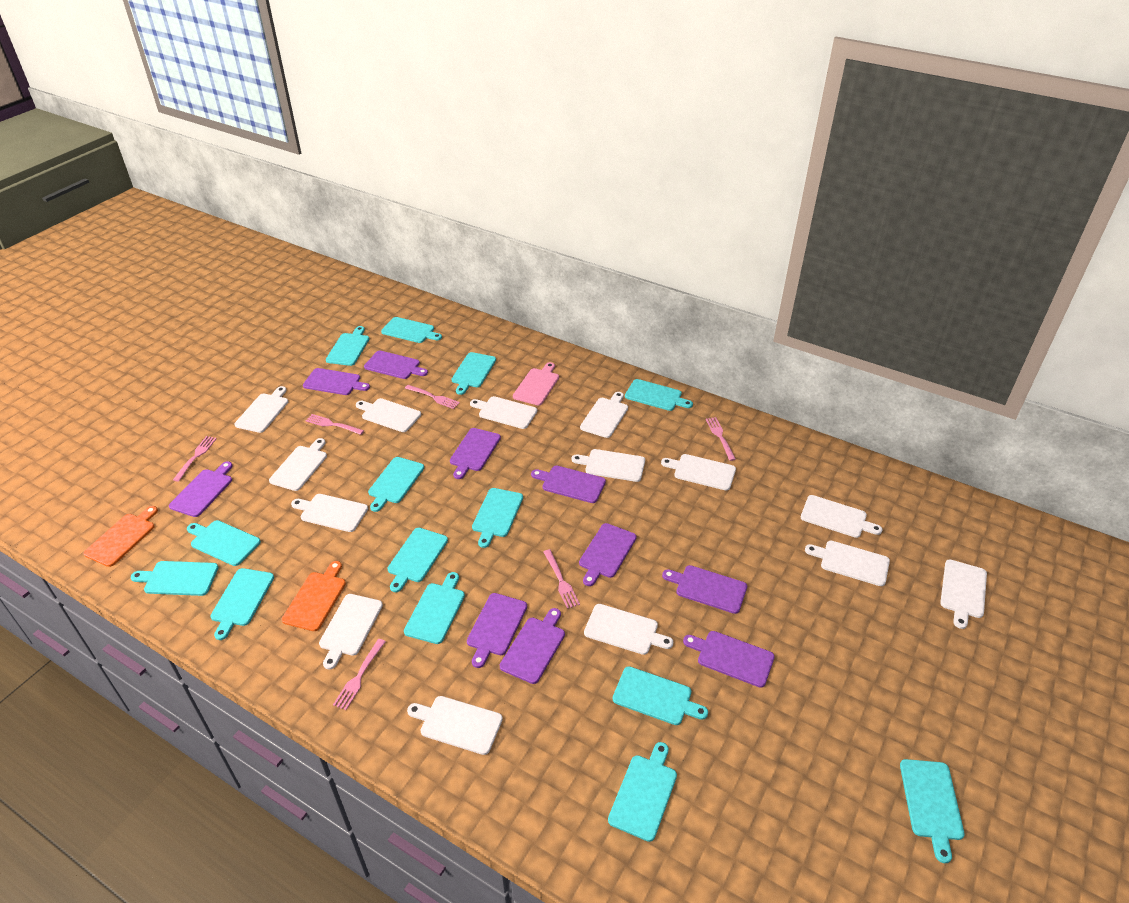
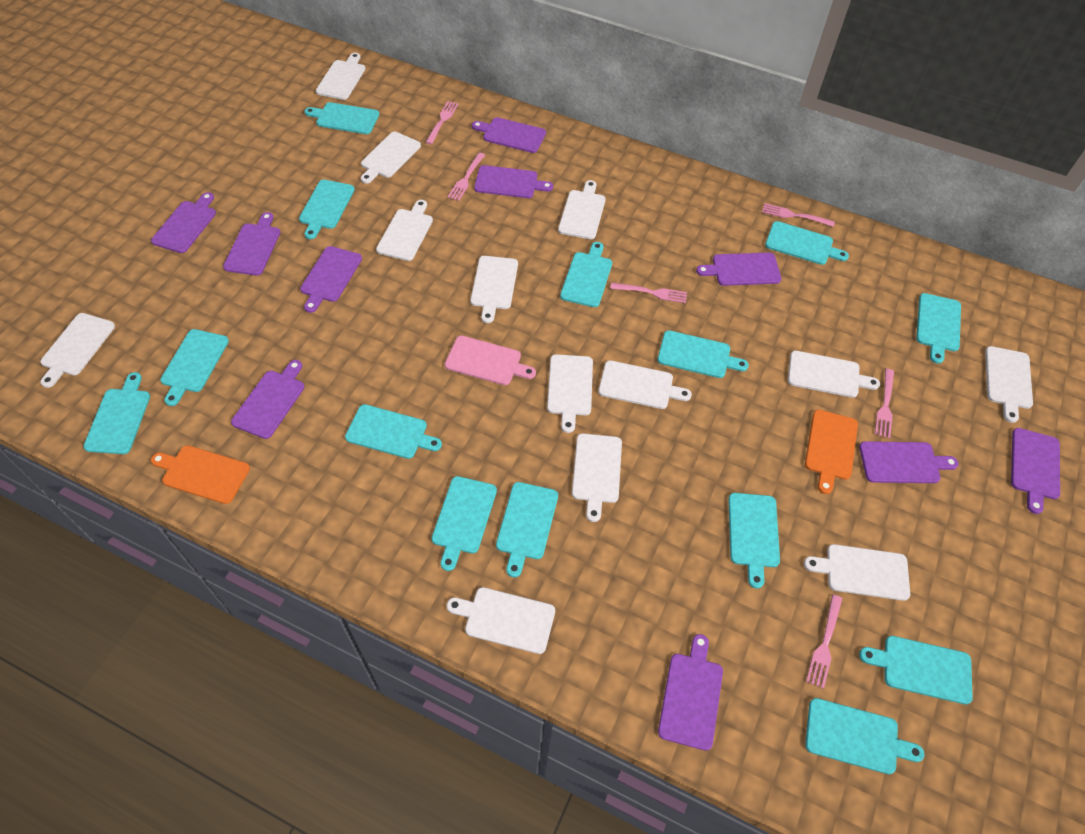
white cutting board: 14 -> 13

